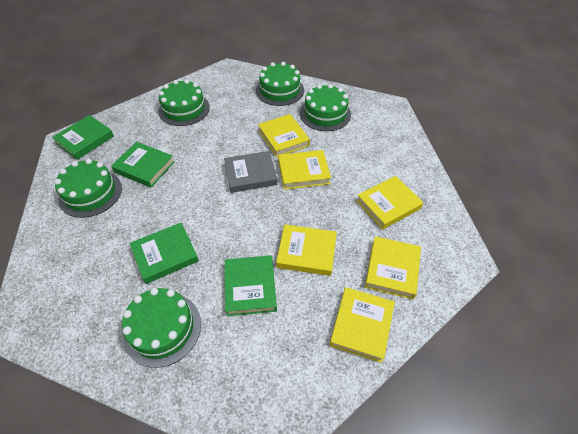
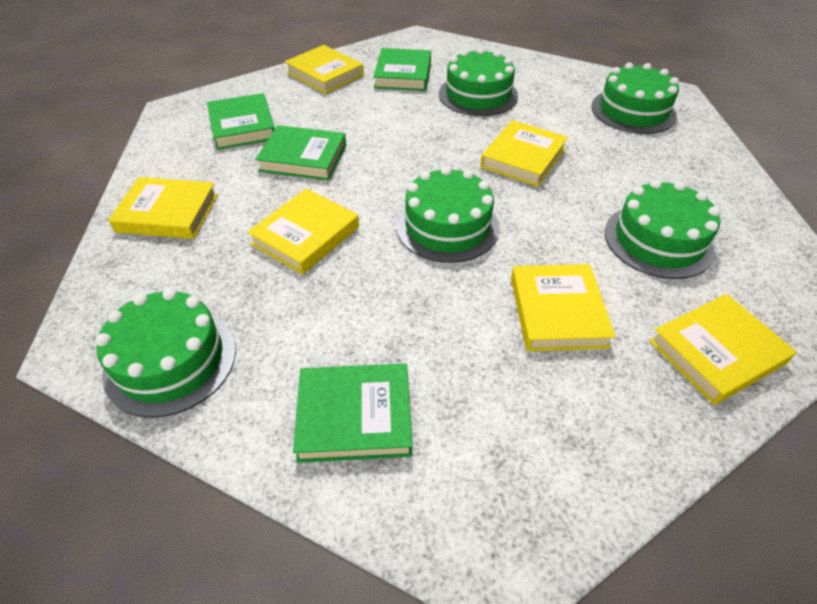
grey book: 1 -> 0

